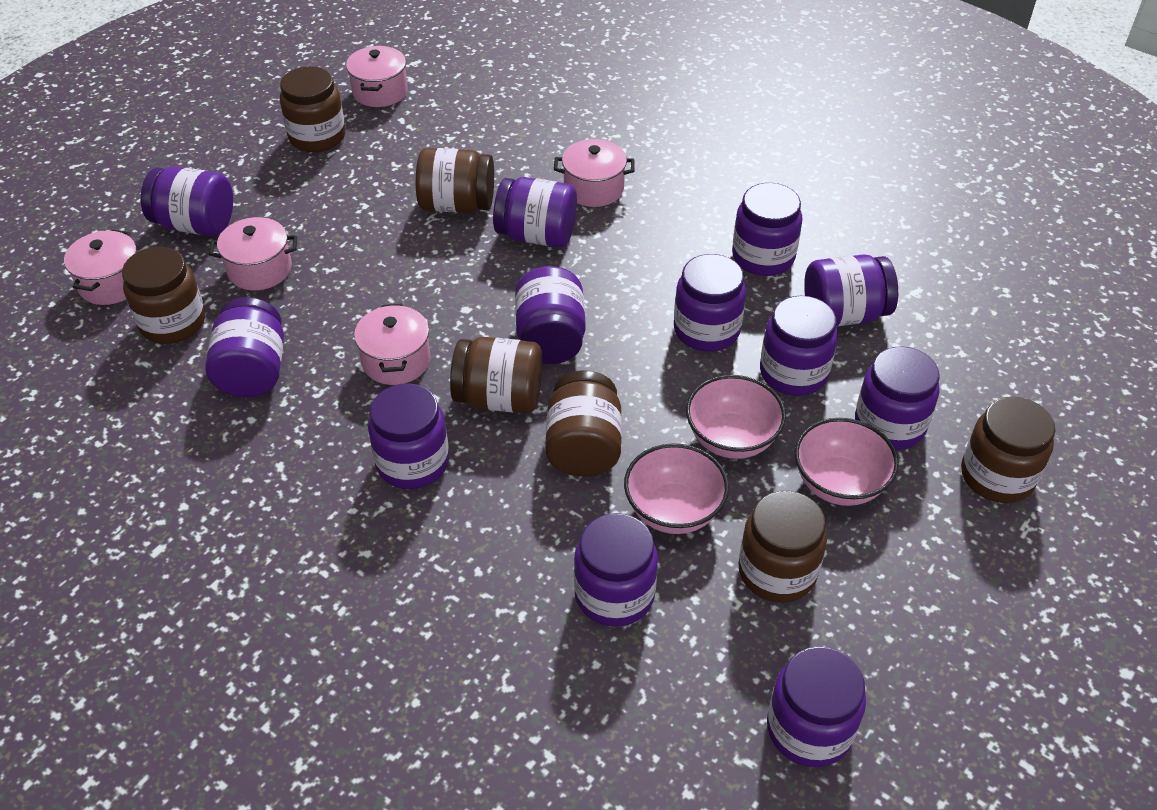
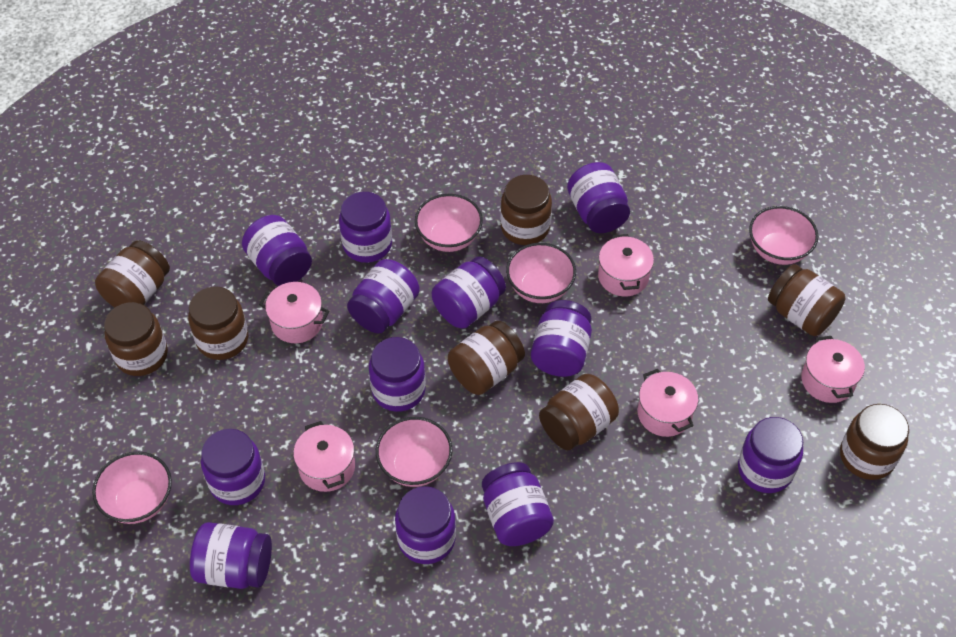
brown jar: 7 -> 8
pink bowl: 3 -> 5

